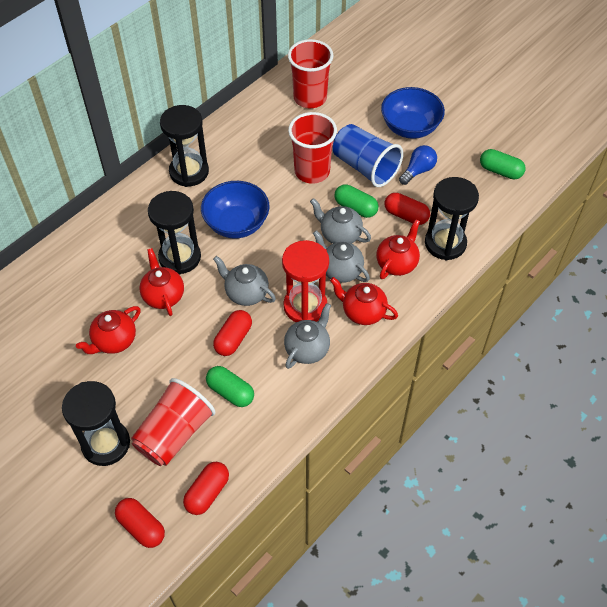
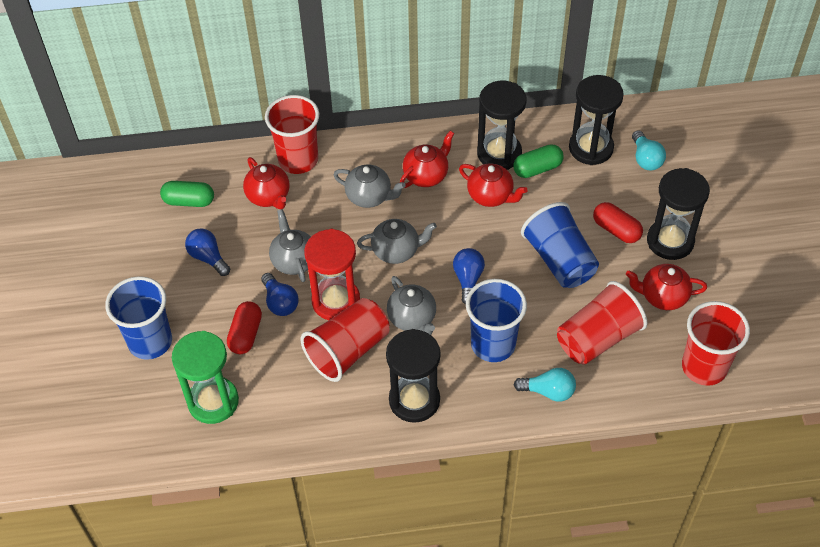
blue bowl: 2 -> 0
blue cup: 1 -> 3
blue light bulb: 1 -> 3
green capsule: 3 -> 2
green hourglass: 0 -> 1
red capsule: 4 -> 2
red cup: 3 -> 4
turquoise light bulb: 0 -> 2

